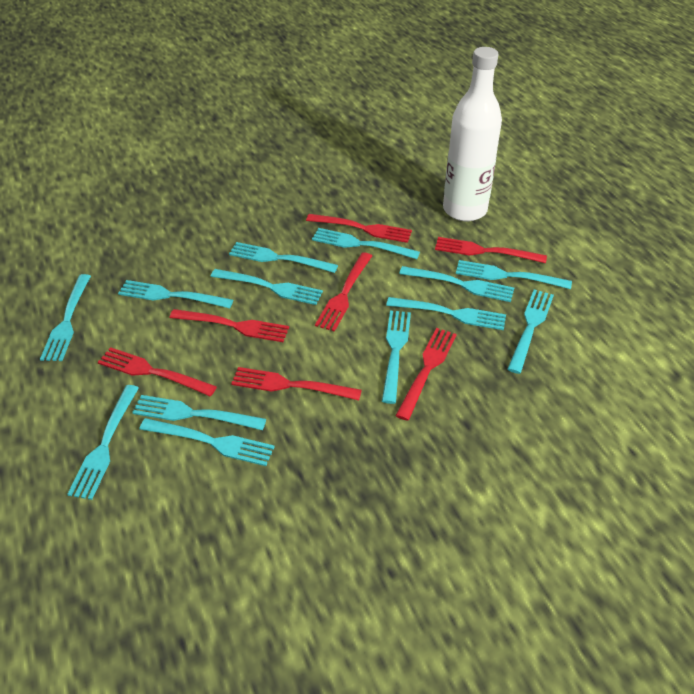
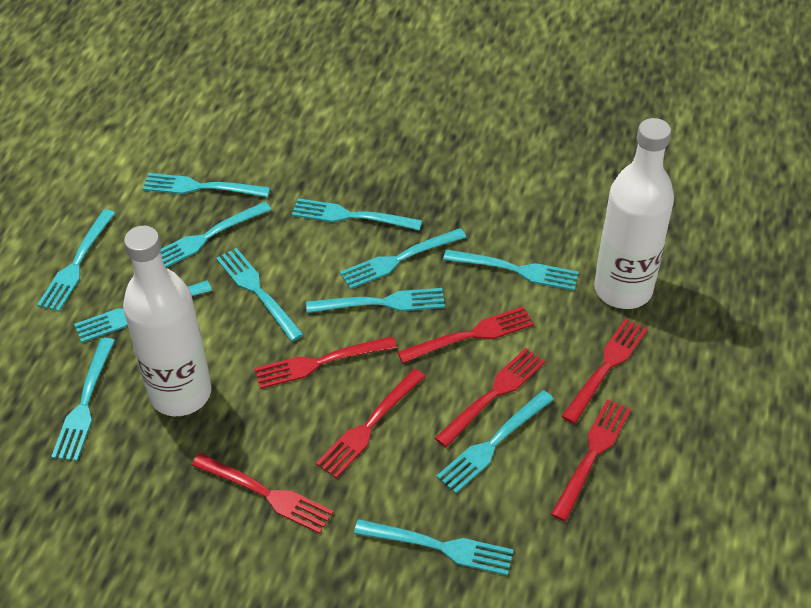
turquoise fork: 13 -> 12
white bottle: 1 -> 2

